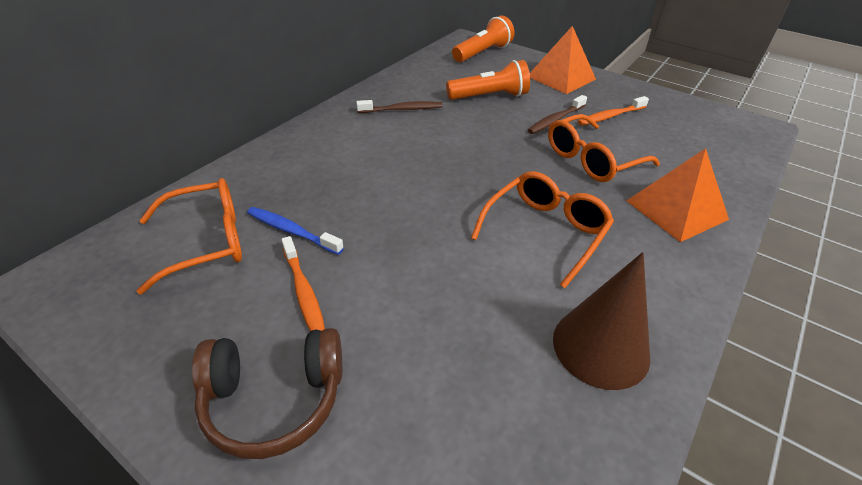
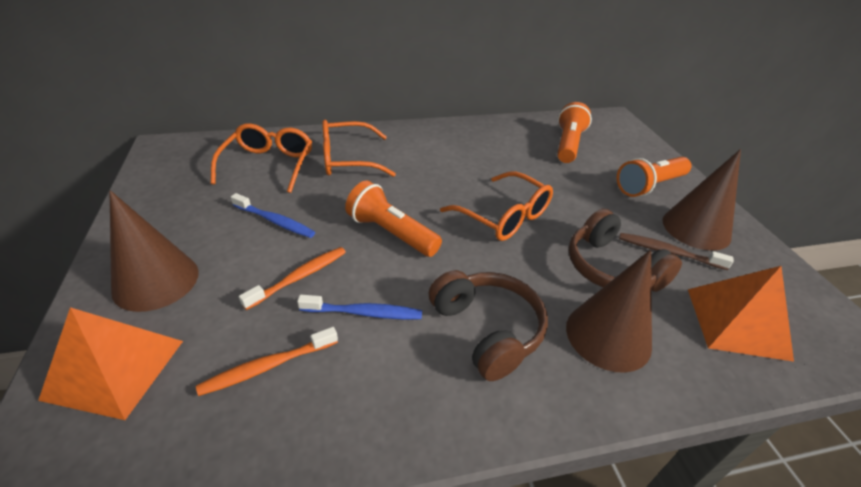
blue toothbrush: 1 -> 2
brown cone: 1 -> 3
brown headphones: 1 -> 2
brown toothbrush: 2 -> 1
orange flashlight: 2 -> 3

